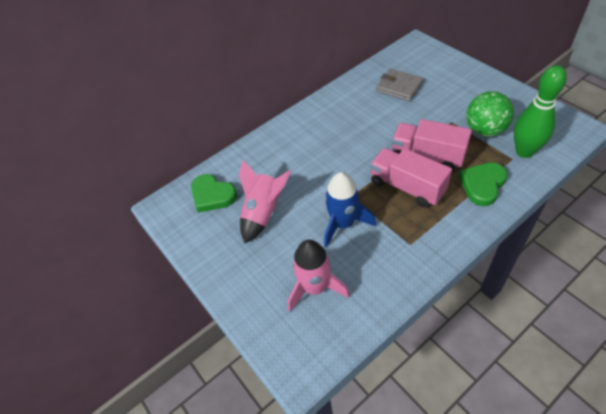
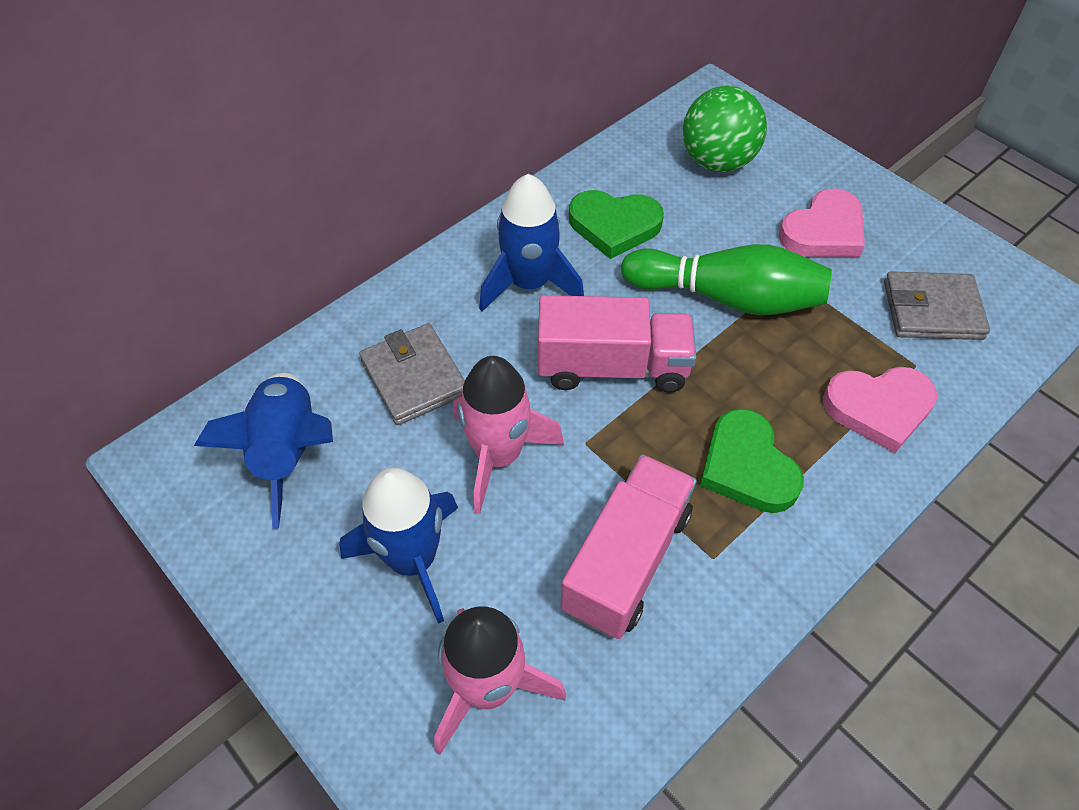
blue rocket: 1 -> 3
grey wallet: 1 -> 2
pink heart: 0 -> 2

